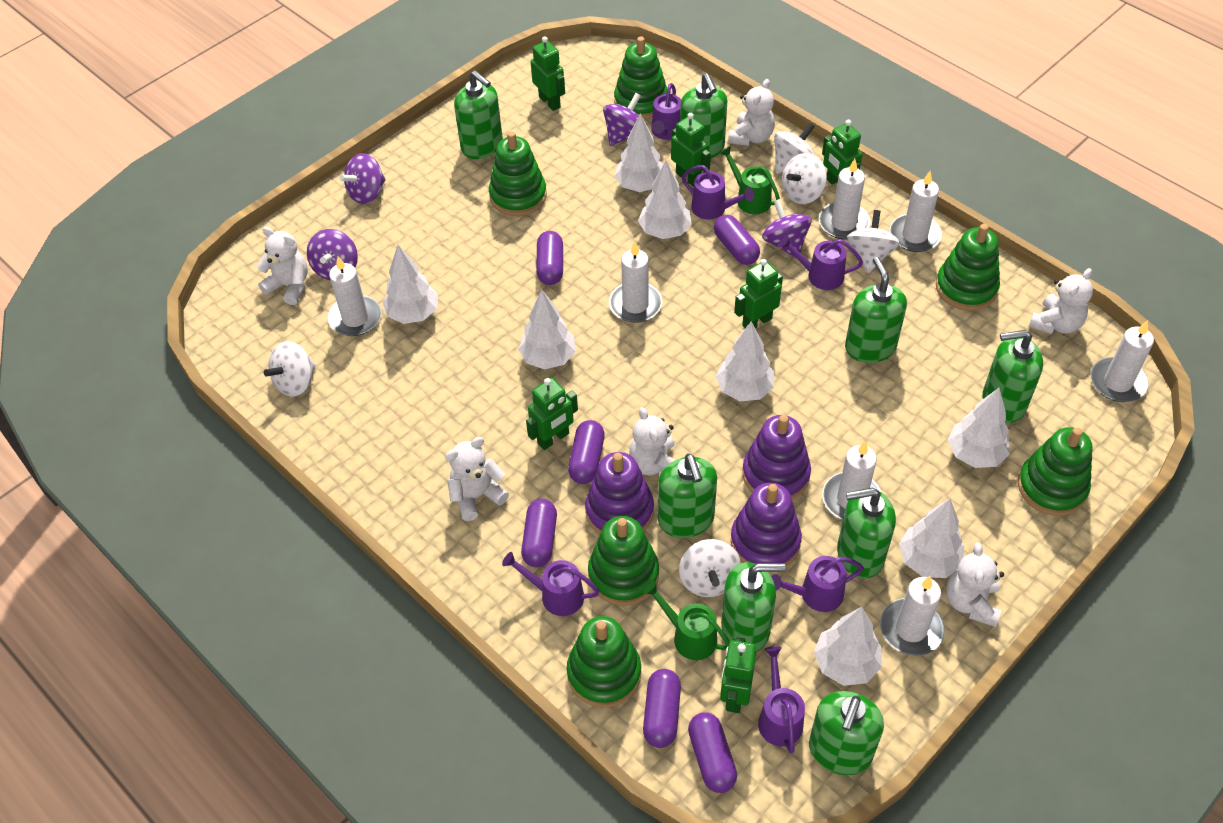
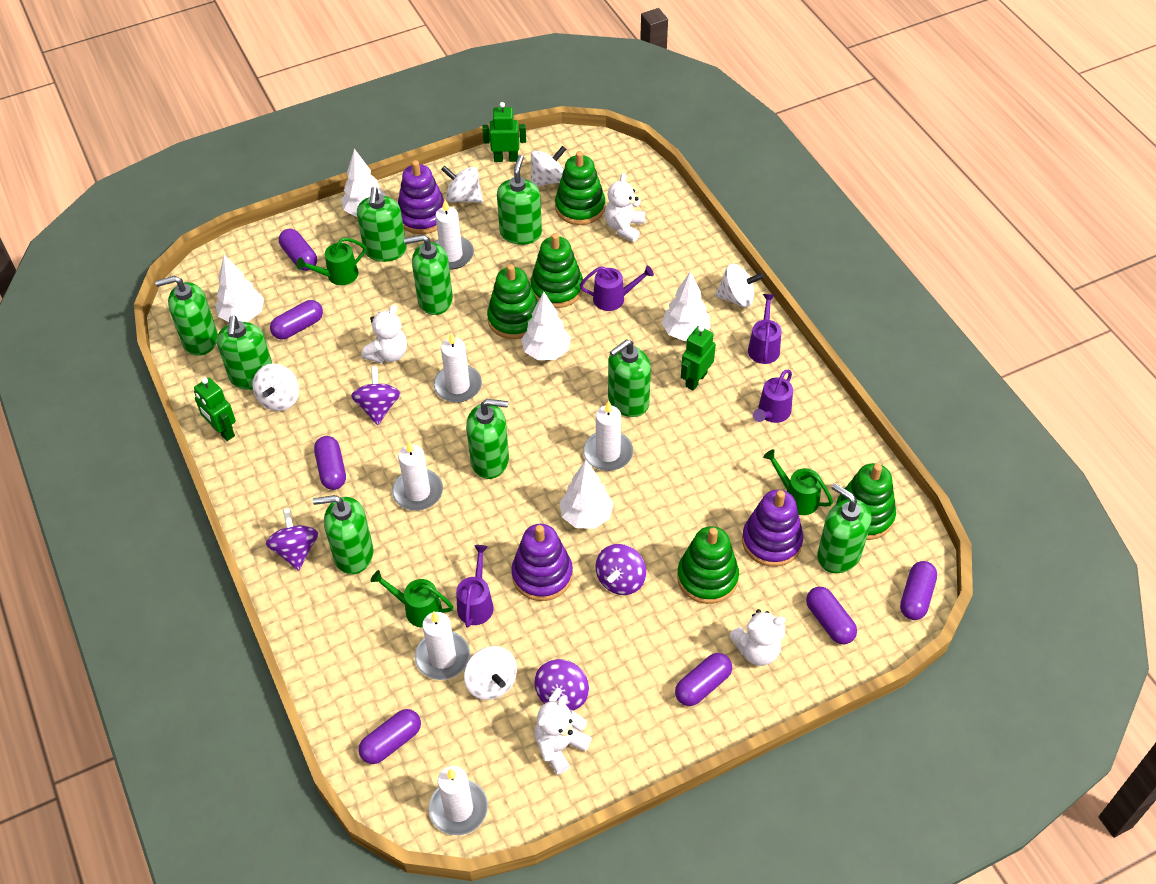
green robot: 6 -> 3
green soap dispenser: 8 -> 9
green stacking toy: 6 -> 5
green watering can: 2 -> 3
purple capsule: 6 -> 7
purple watering can: 6 -> 4
white candle: 7 -> 6
white teddy bear: 6 -> 4
white tree: 8 -> 5

